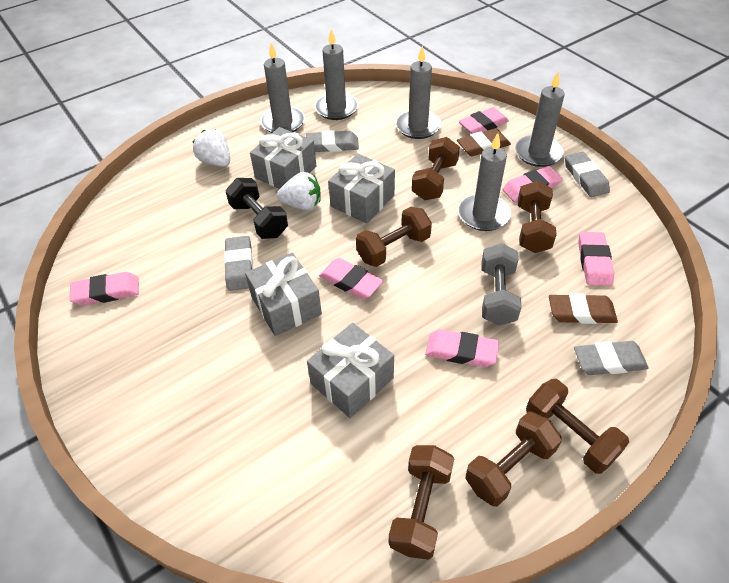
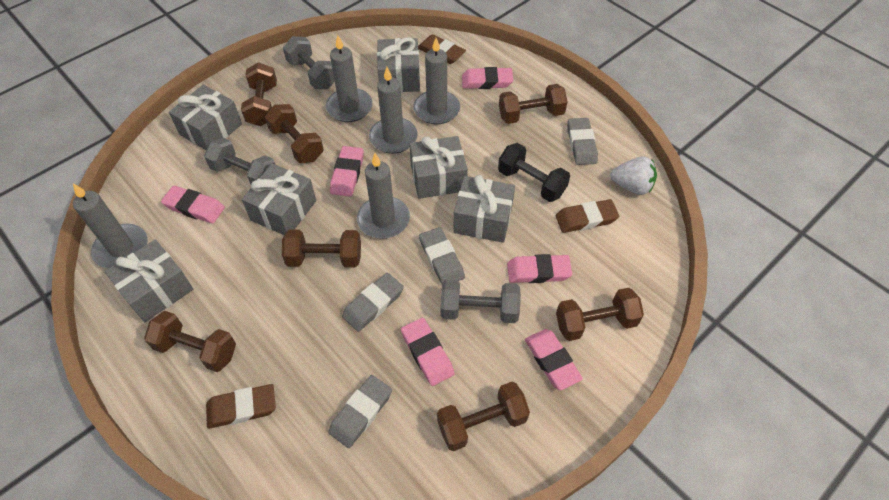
brown dumbbell: 6 -> 7
brown eraser: 2 -> 3
grey dumbbell: 1 -> 3
grey gift: 4 -> 6
white strawberry: 2 -> 1

